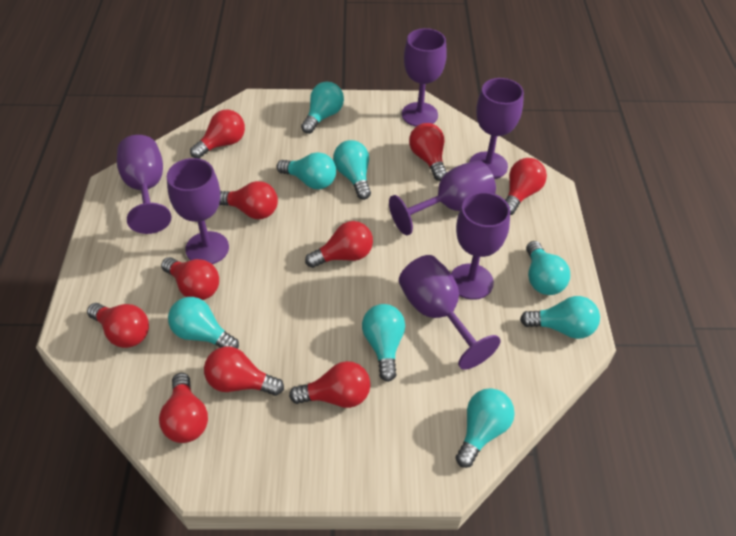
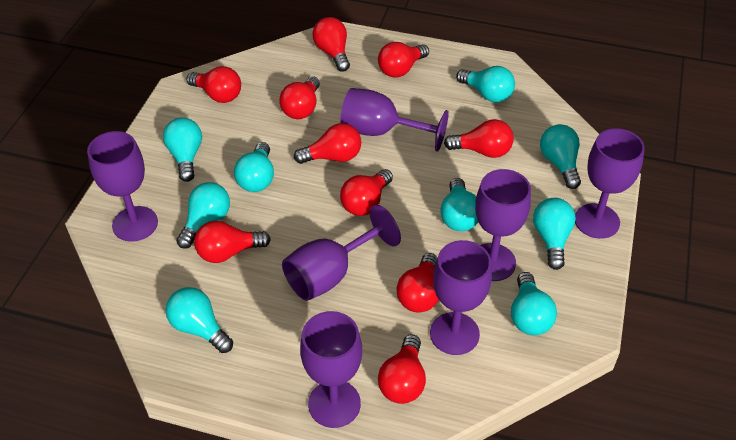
turquoise light bulb: 8 -> 9

